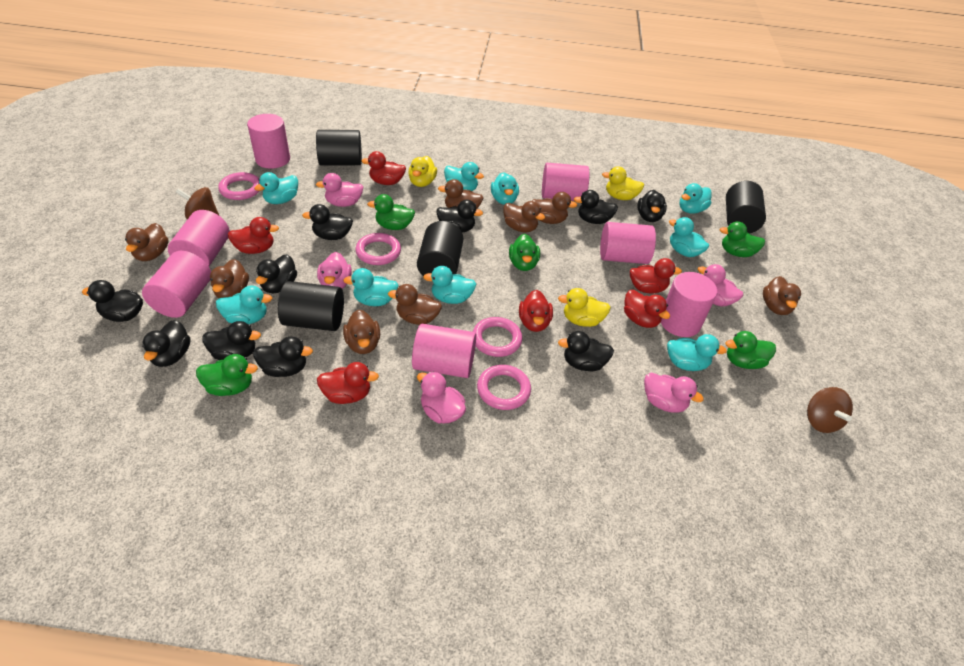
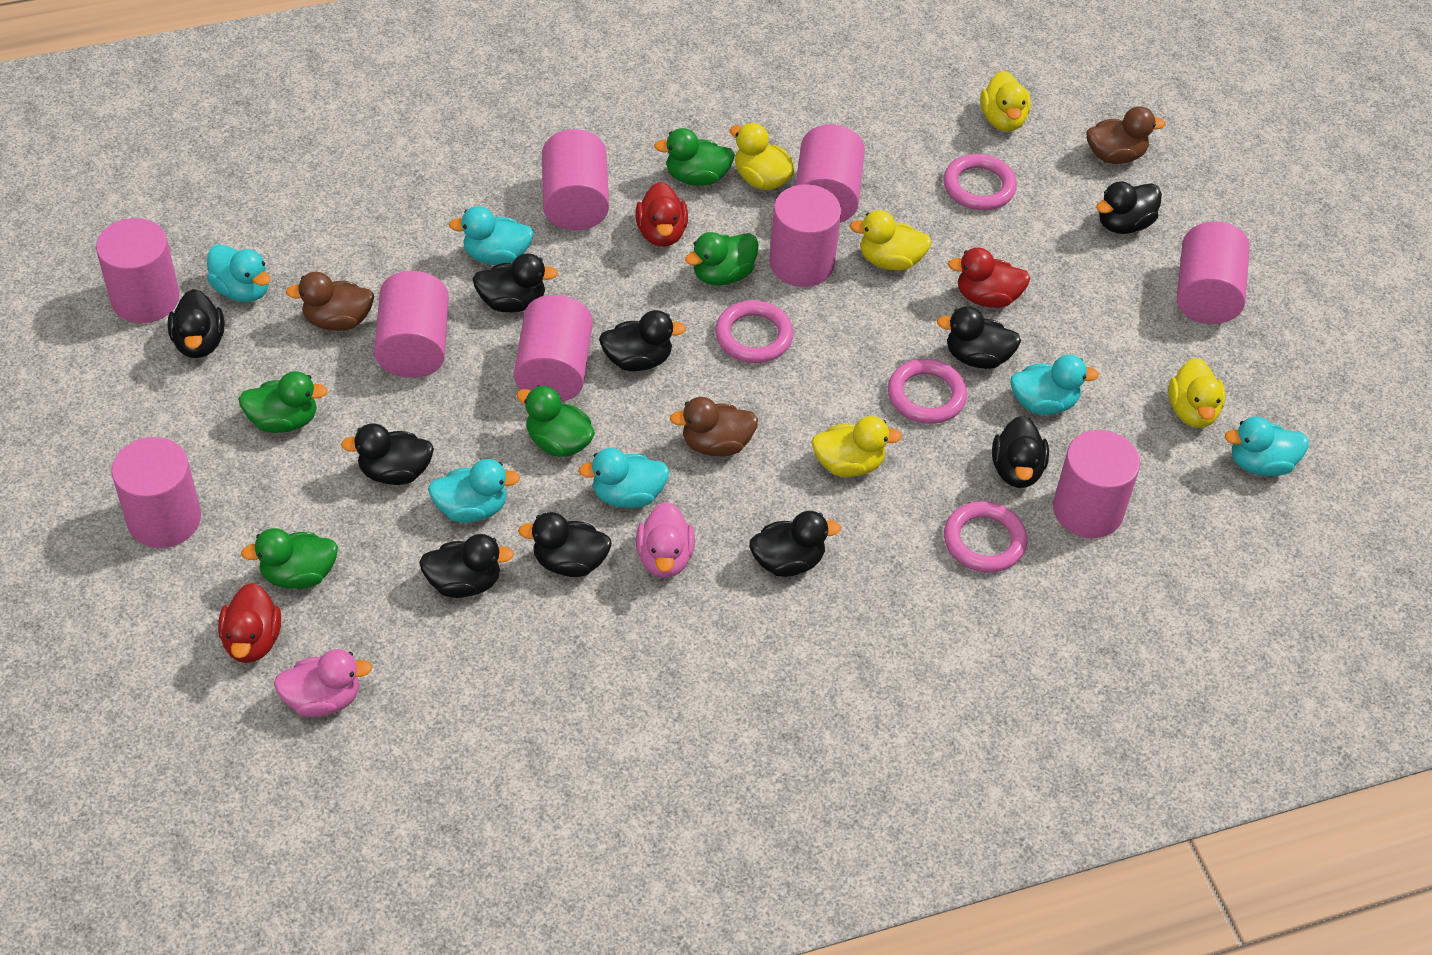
black cylinder: 4 -> 0
brown duck: 8 -> 3
brown spinning top: 2 -> 0
pink cylinder: 7 -> 9
pink duck: 5 -> 2
red duck: 6 -> 3
turquoise duck: 9 -> 6
yellow duck: 3 -> 5

